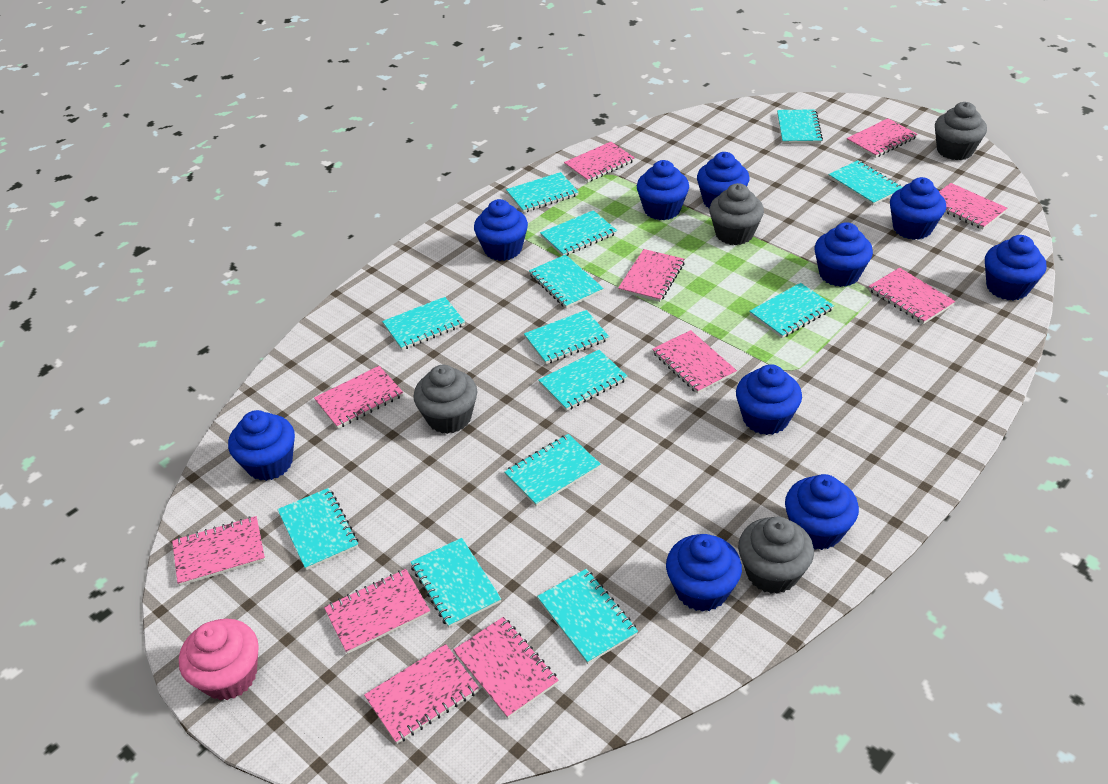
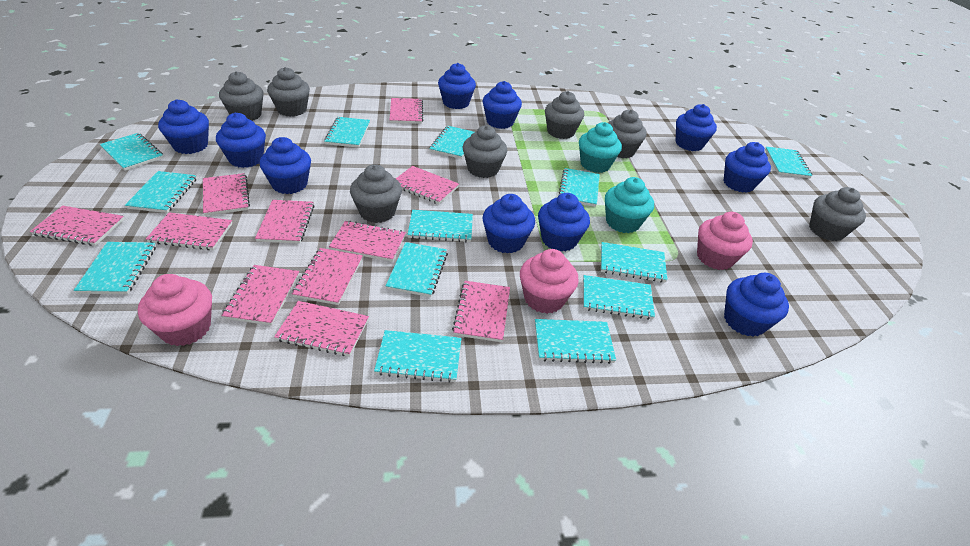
grey cupcake: 4 -> 7
pink cupcake: 1 -> 3
turquoise cupcake: 0 -> 2

